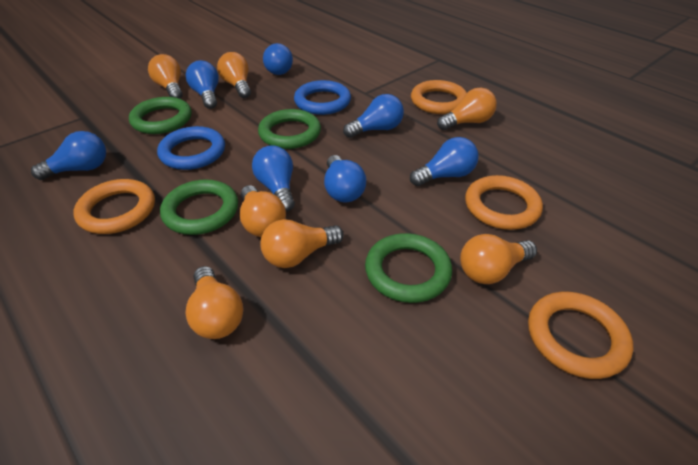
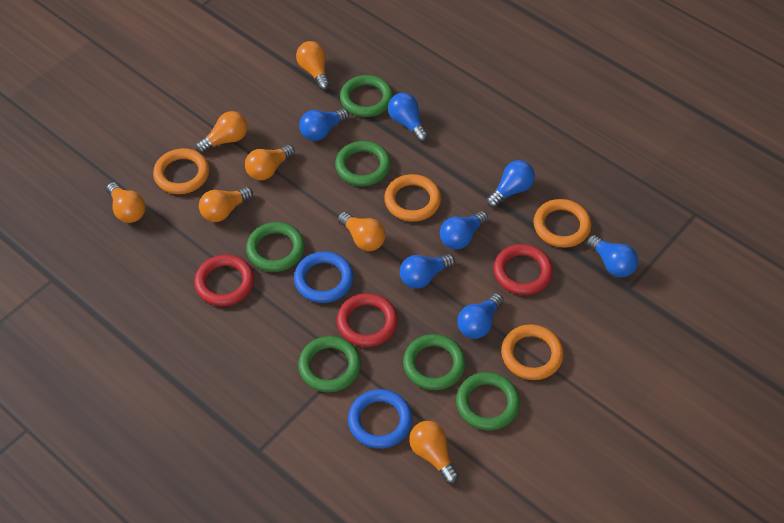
green ring: 4 -> 6
red ring: 0 -> 3

